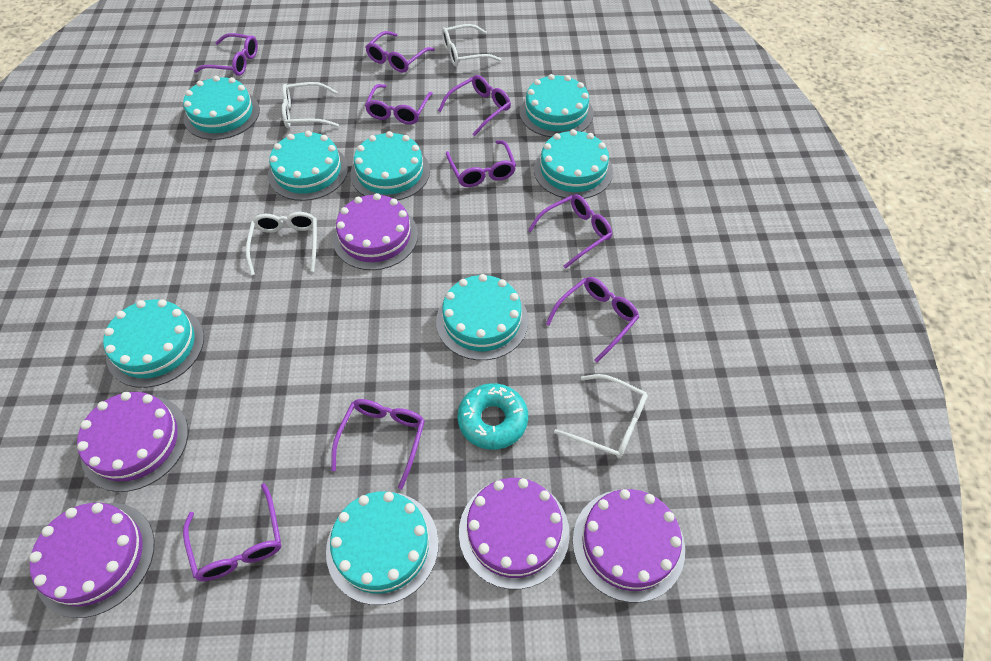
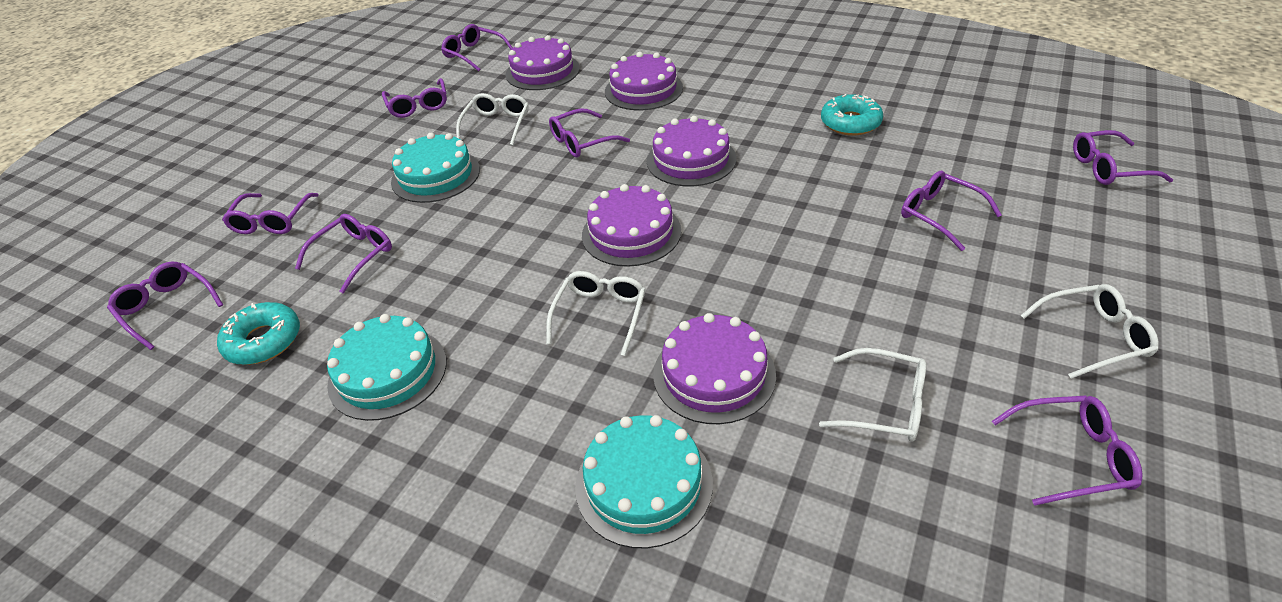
turquoise cake: 8 -> 3
turquoise donut: 1 -> 2

